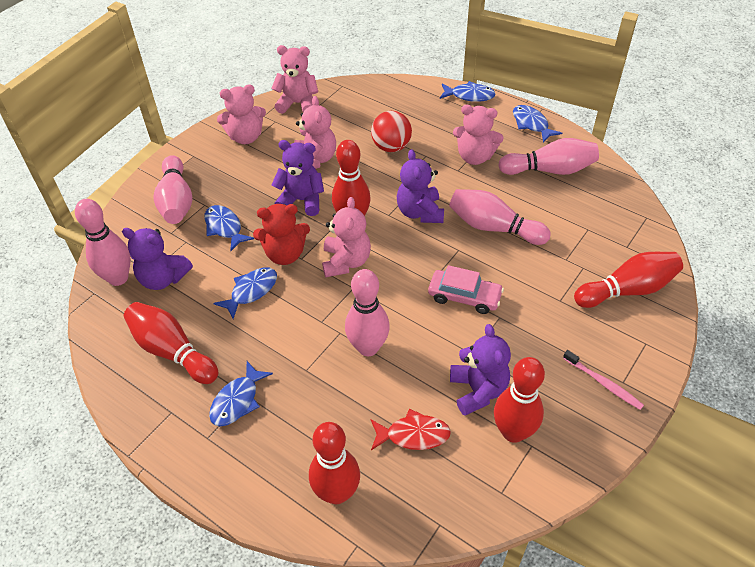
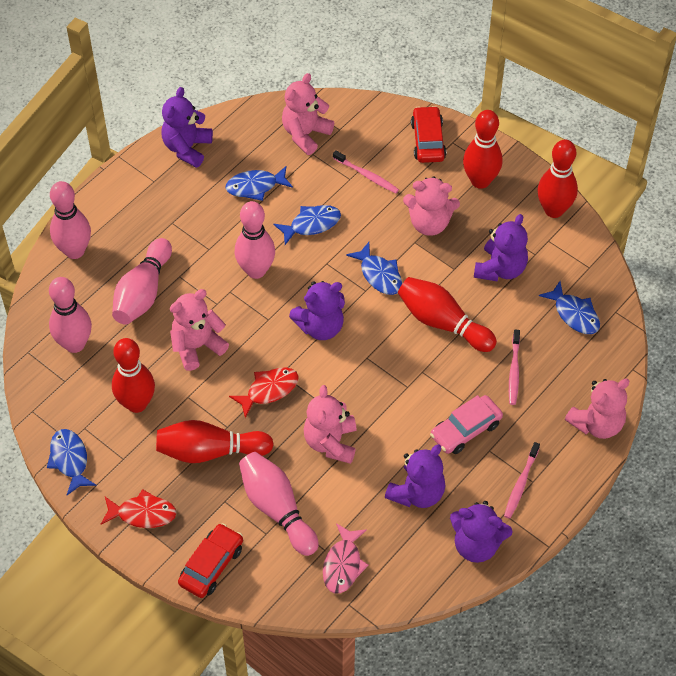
pink fish: 0 -> 1
pink toothbrush: 1 -> 3
purple teddy bear: 4 -> 5
red ball: 1 -> 0
red car: 0 -> 2
red fish: 1 -> 2
red teddy bear: 1 -> 0

